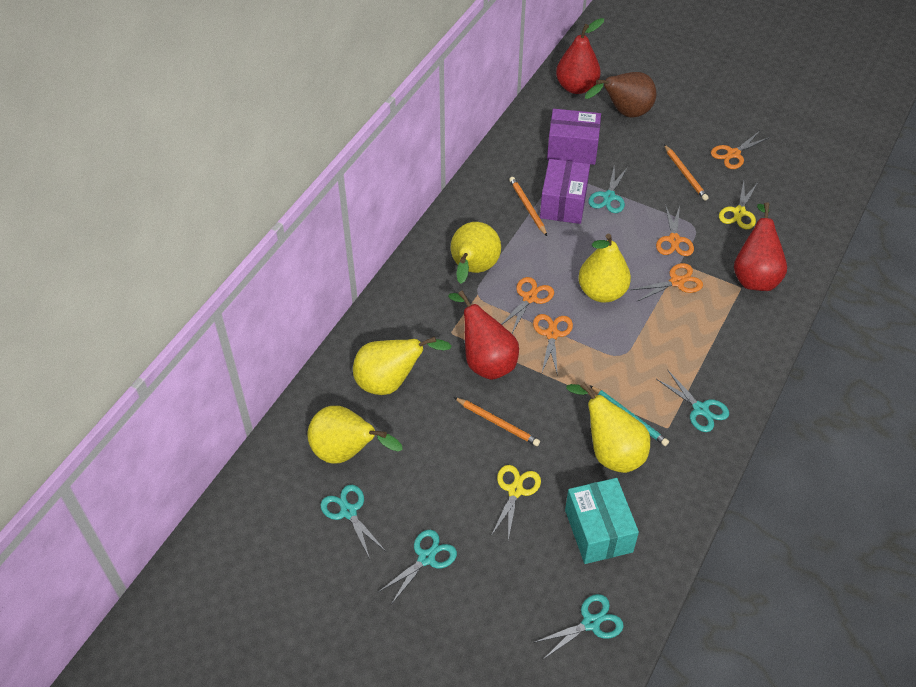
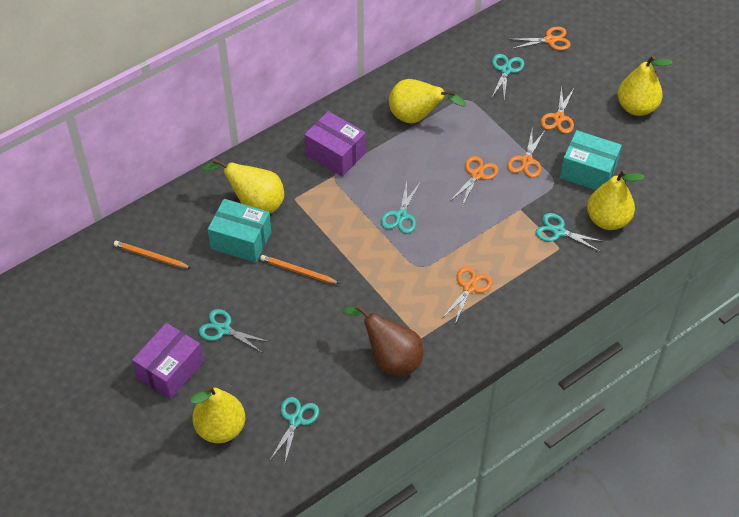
orange pencil: 3 -> 2
red pear: 3 -> 0
turquoise box: 1 -> 2
turquoise pencil: 1 -> 0
yellow scissors: 2 -> 0

